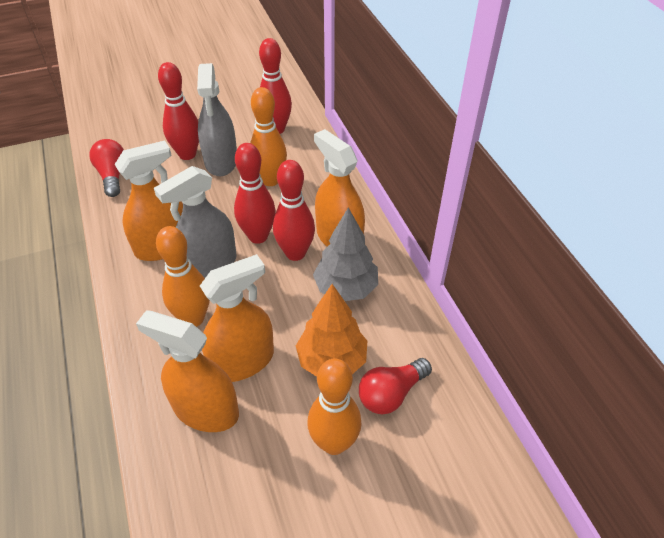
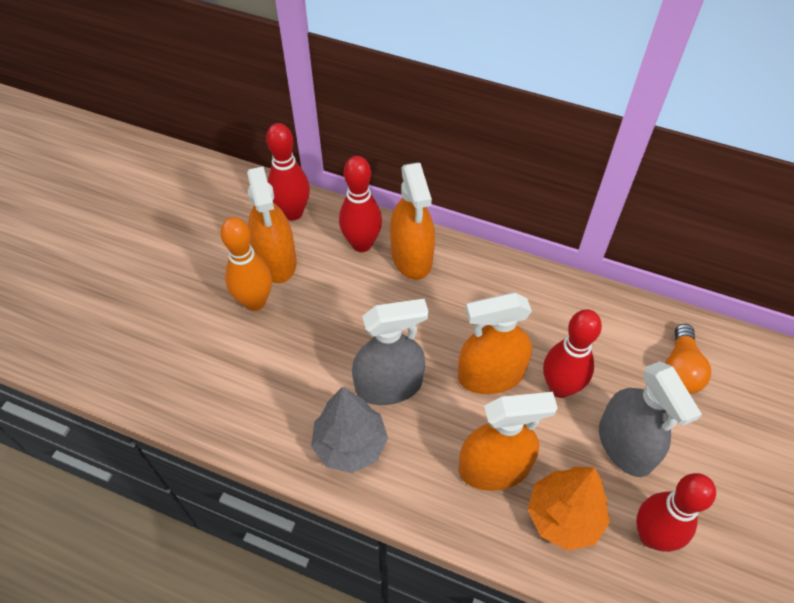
orange bowling pin: 3 -> 1
orange light bulb: 0 -> 1
red light bulb: 2 -> 0

